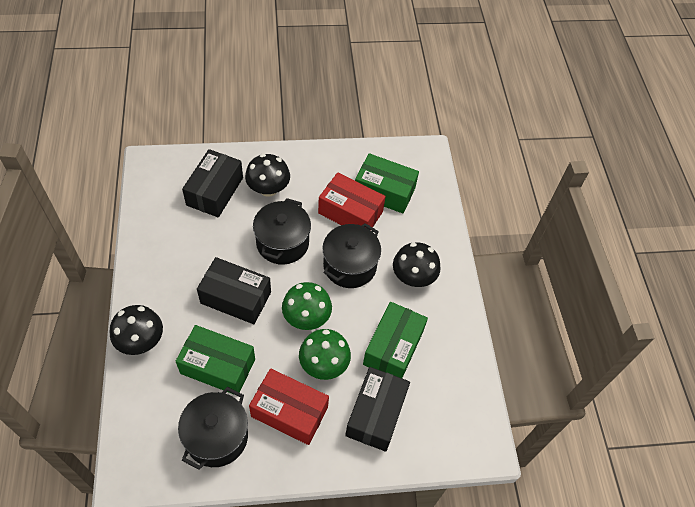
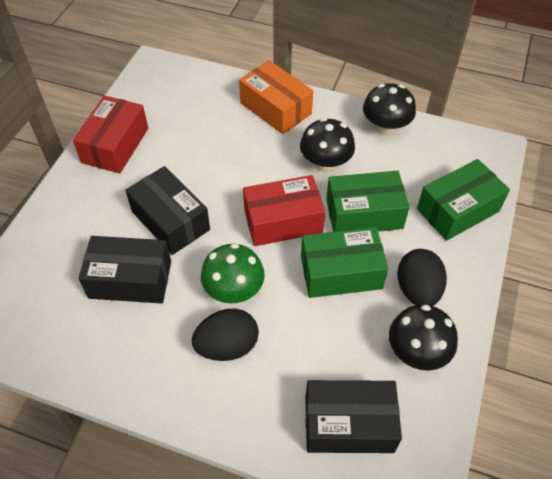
black egg: 0 -> 2
black pot: 3 -> 0
green mushroom: 2 -> 1
orange box: 0 -> 1

